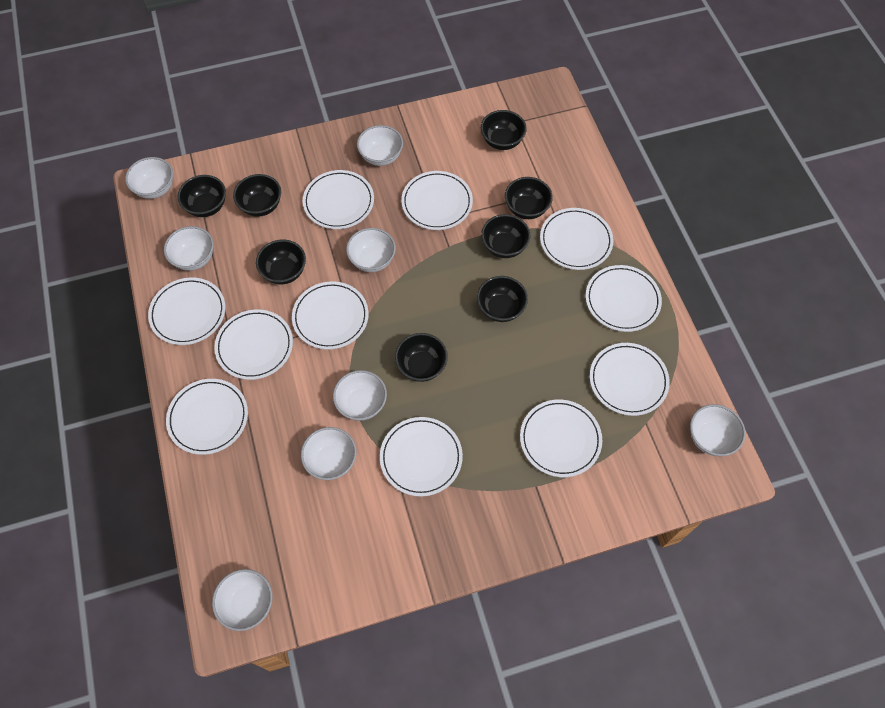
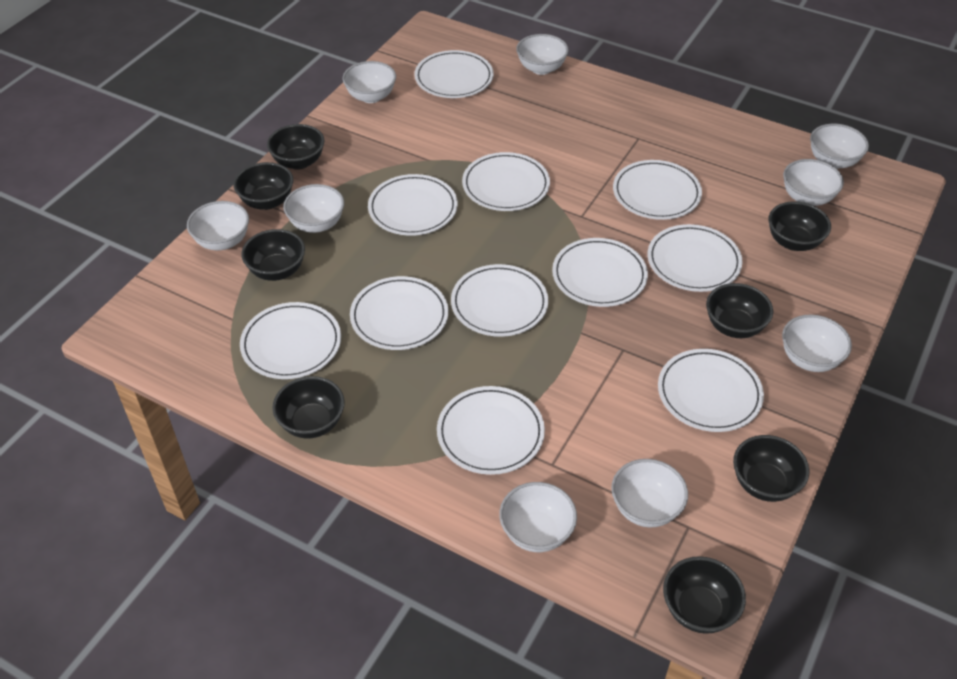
white bowl: 8 -> 9

